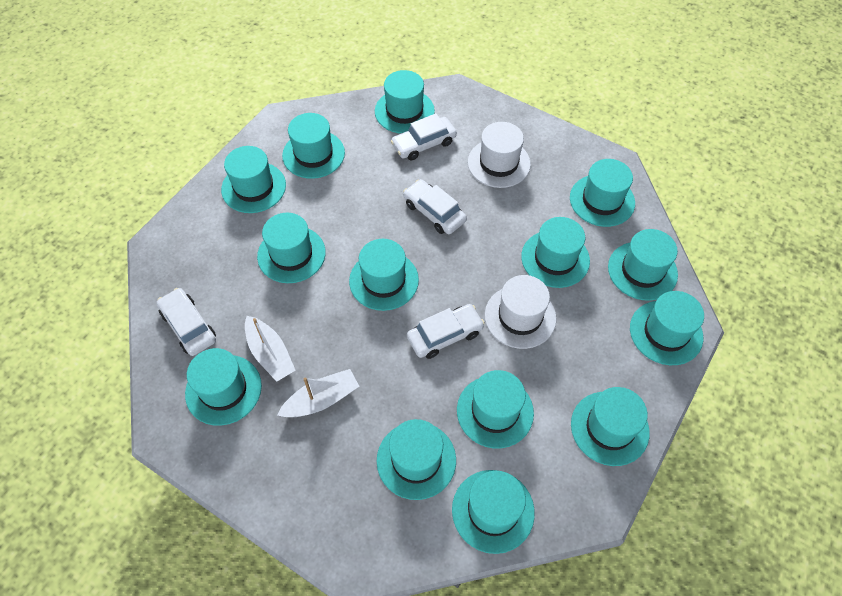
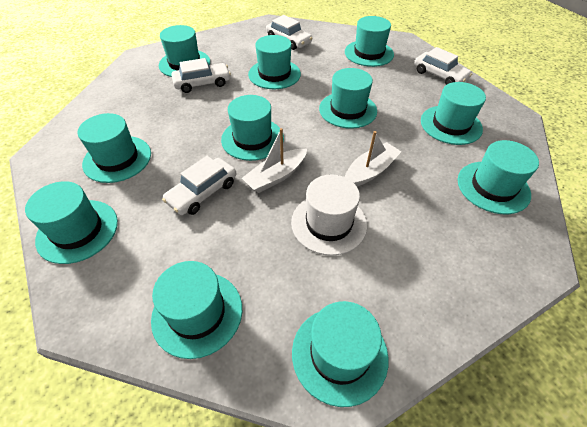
turquoise hat: 14 -> 11
white hat: 2 -> 1

